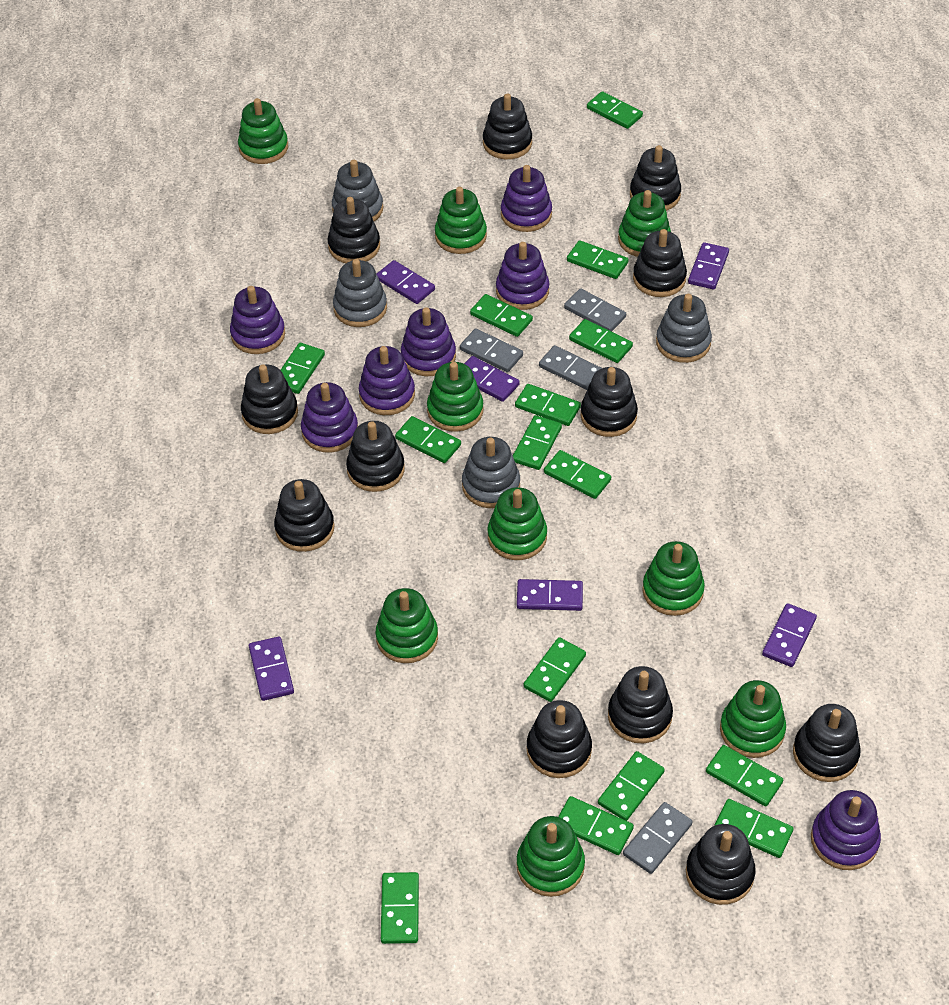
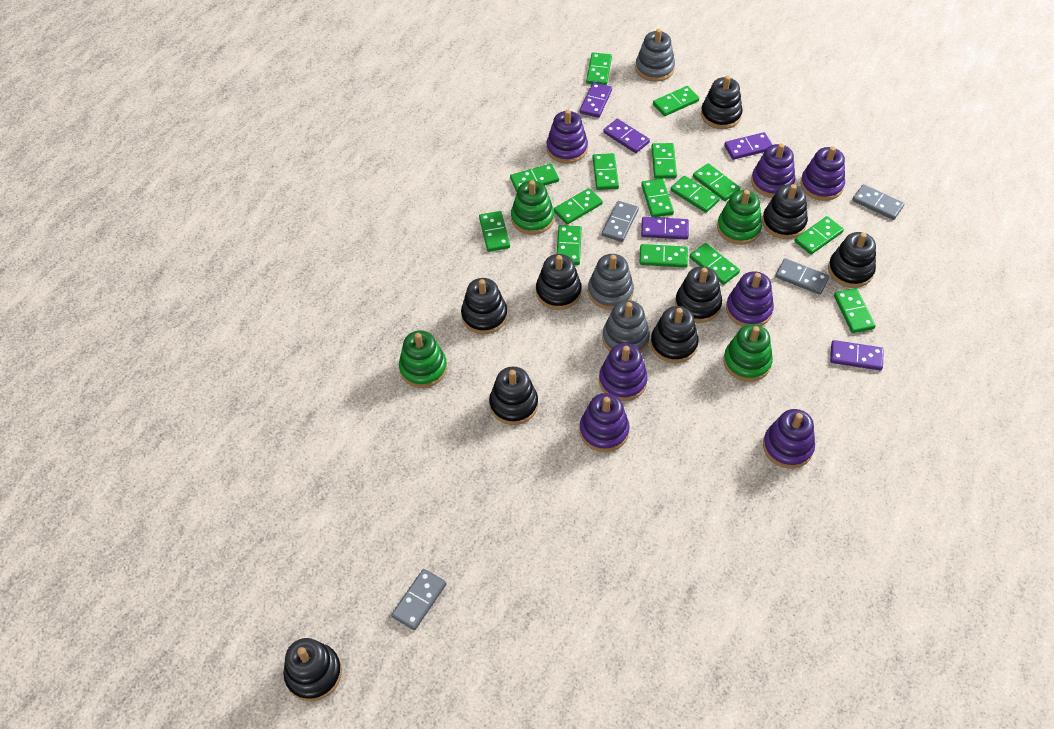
black stacking toy: 12 -> 9
green stacking toy: 9 -> 4
grey stacking toy: 4 -> 3
purple domino: 6 -> 5

